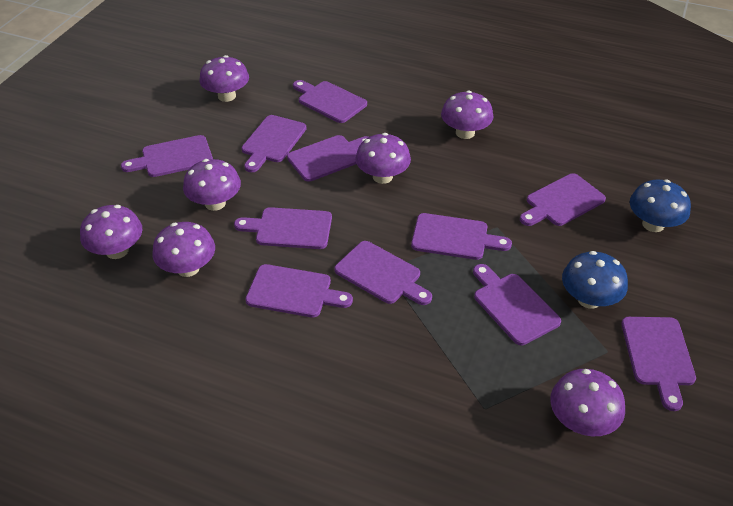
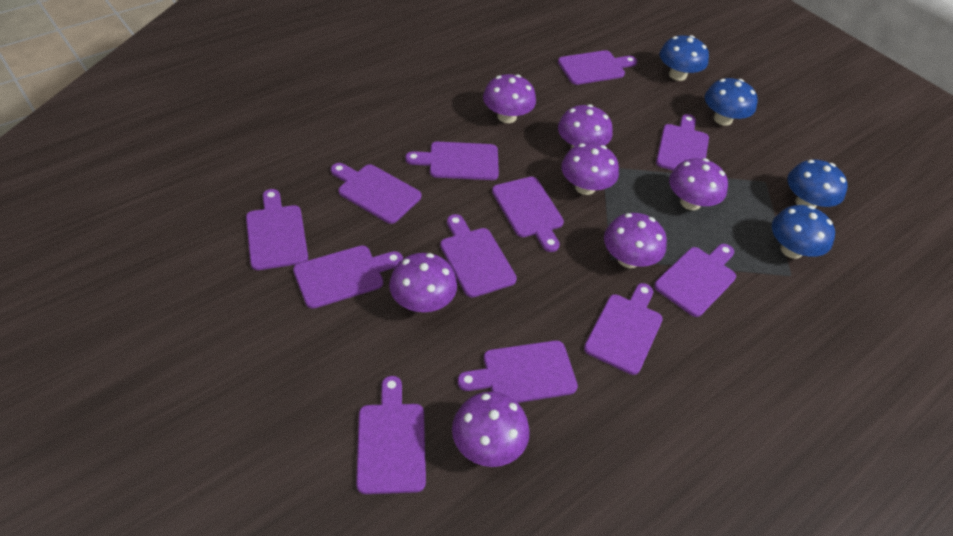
blue mushroom: 2 -> 4
purple cutting board: 11 -> 12

